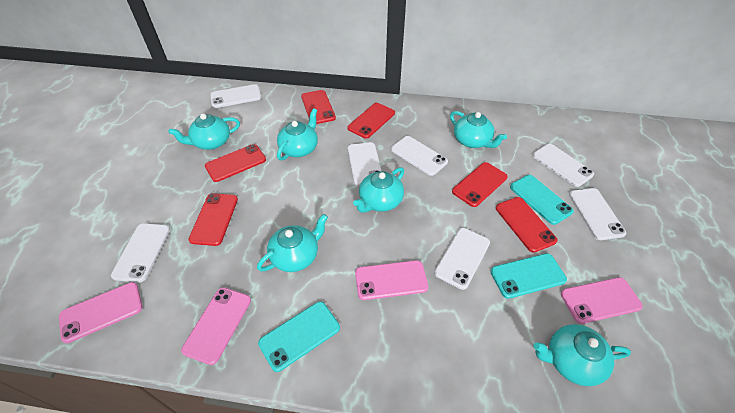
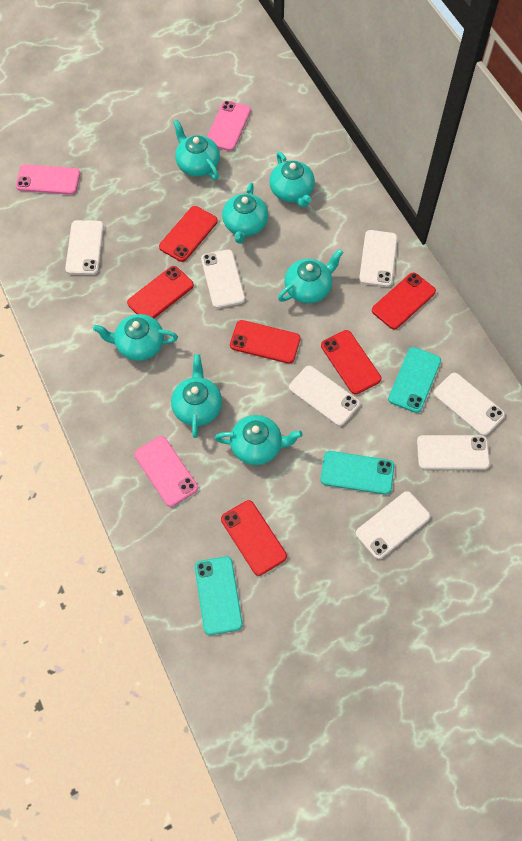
pink phone: 4 -> 3
turquoise teapot: 6 -> 7

